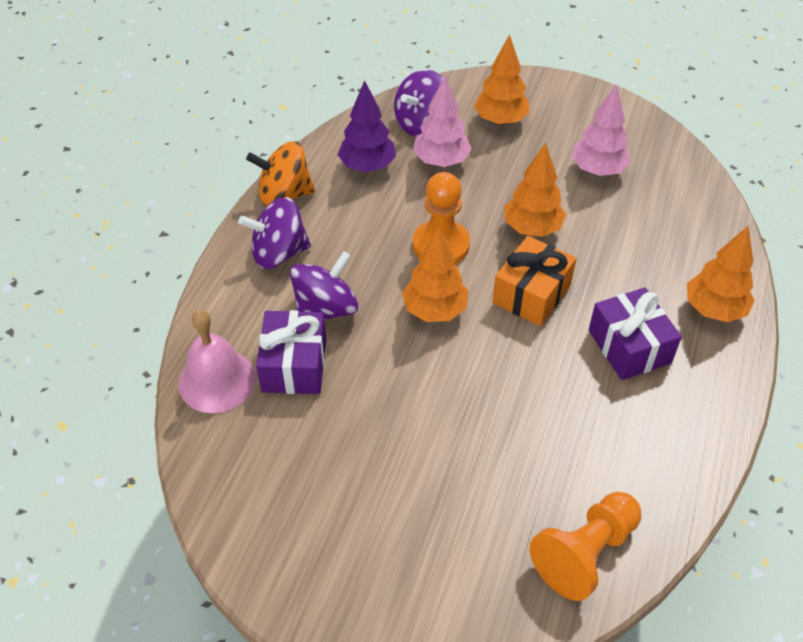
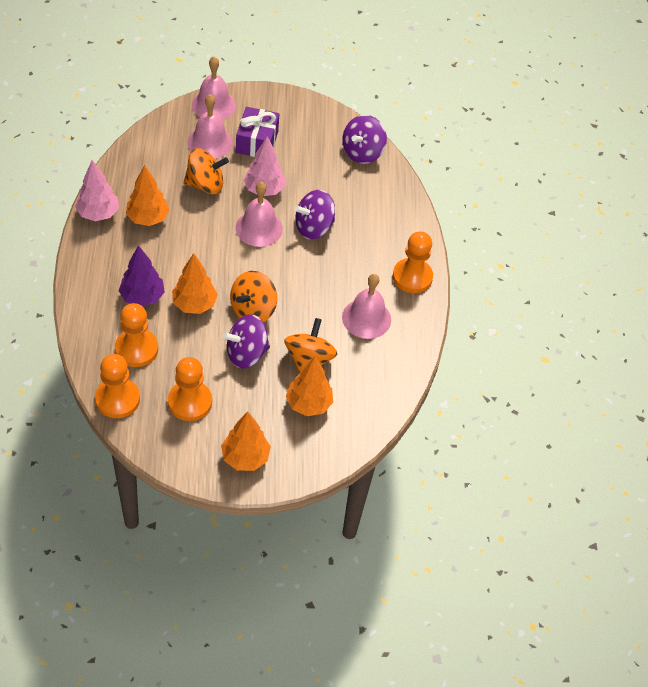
orange gift: 1 -> 0
orange pawn: 2 -> 4
orange spinning top: 1 -> 3
pink bell: 1 -> 4
purple gift: 2 -> 1

